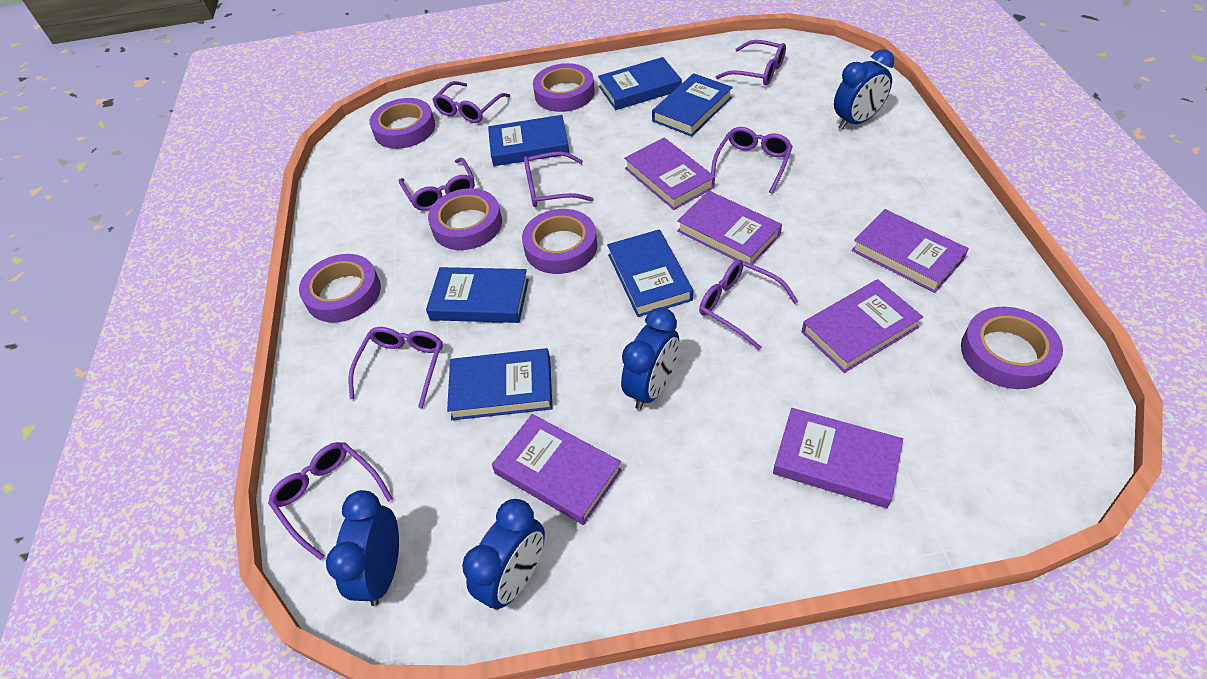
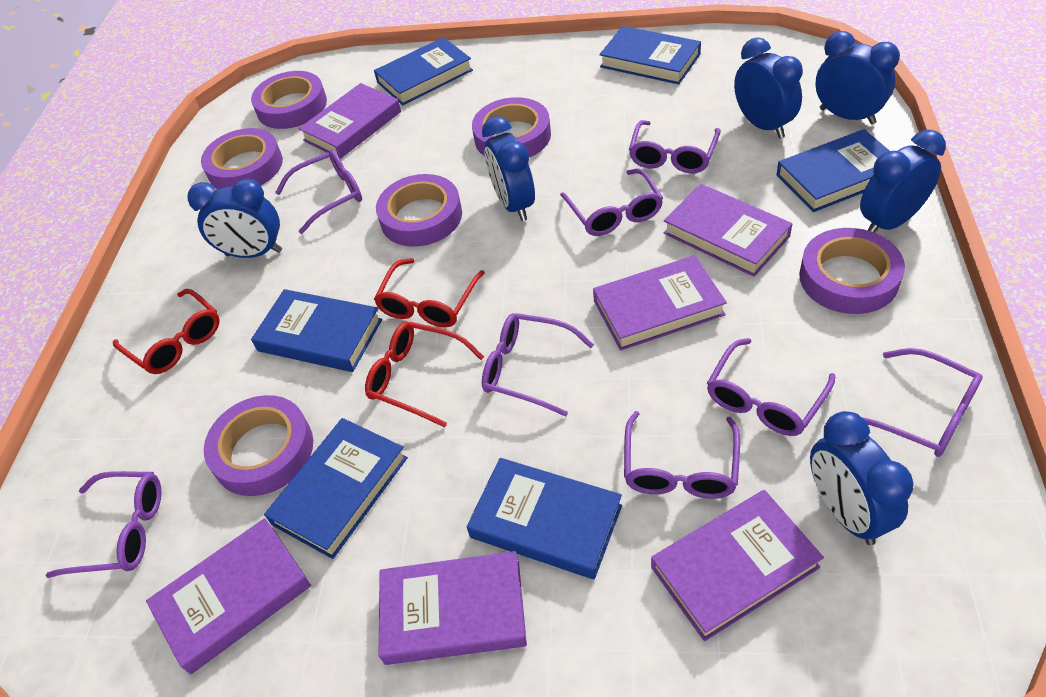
blue clock: 4 -> 6
red glasses: 0 -> 3

